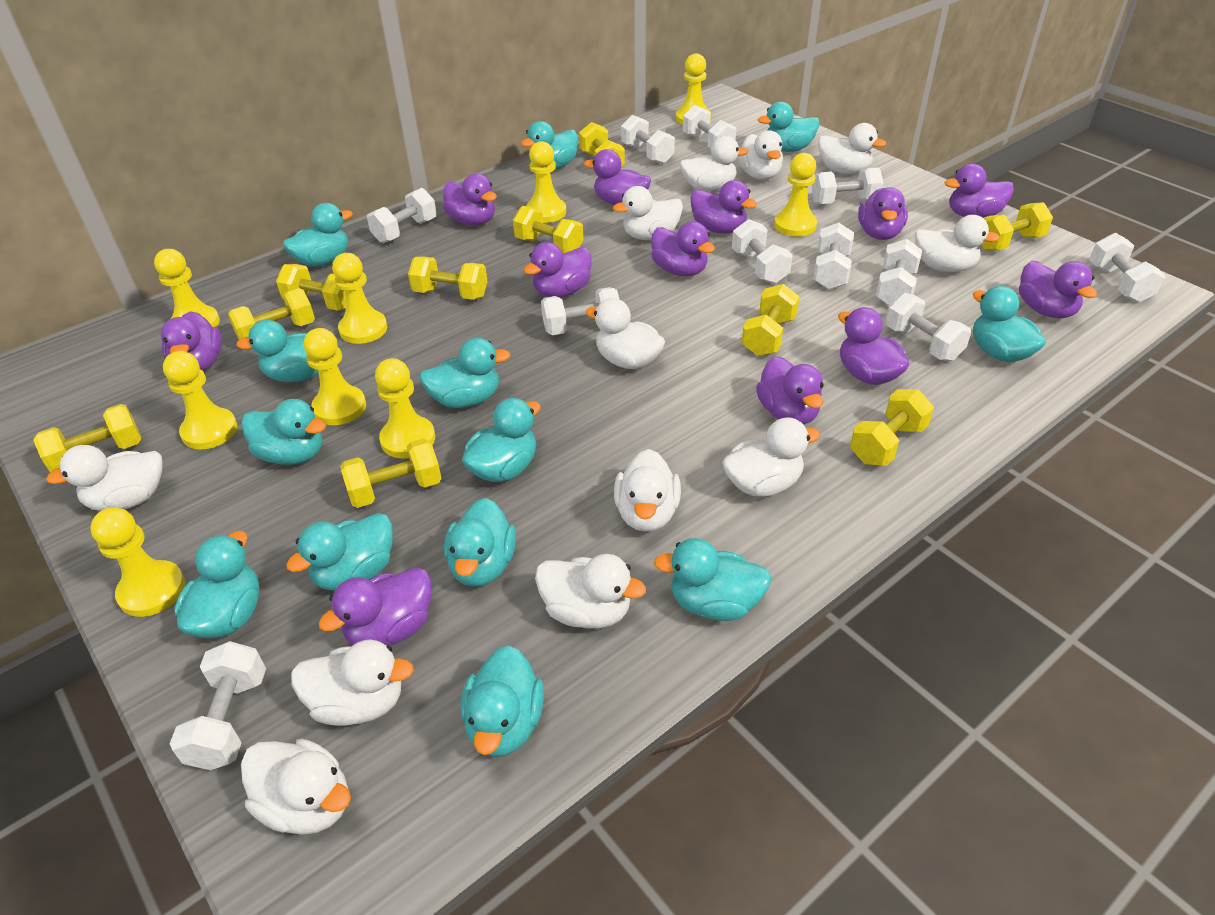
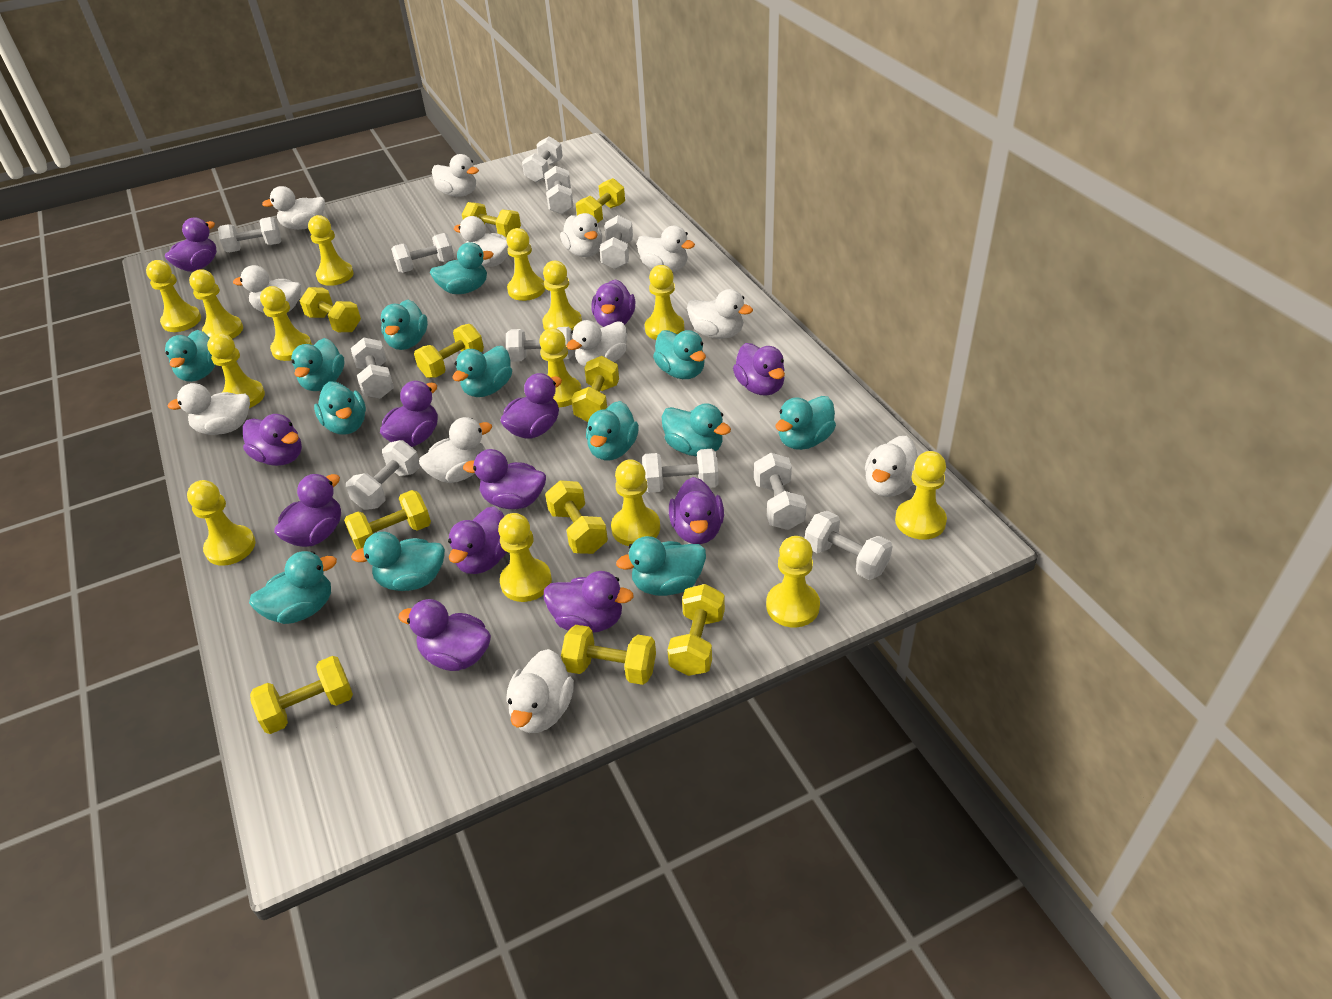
yellow pawn: 9 -> 14

